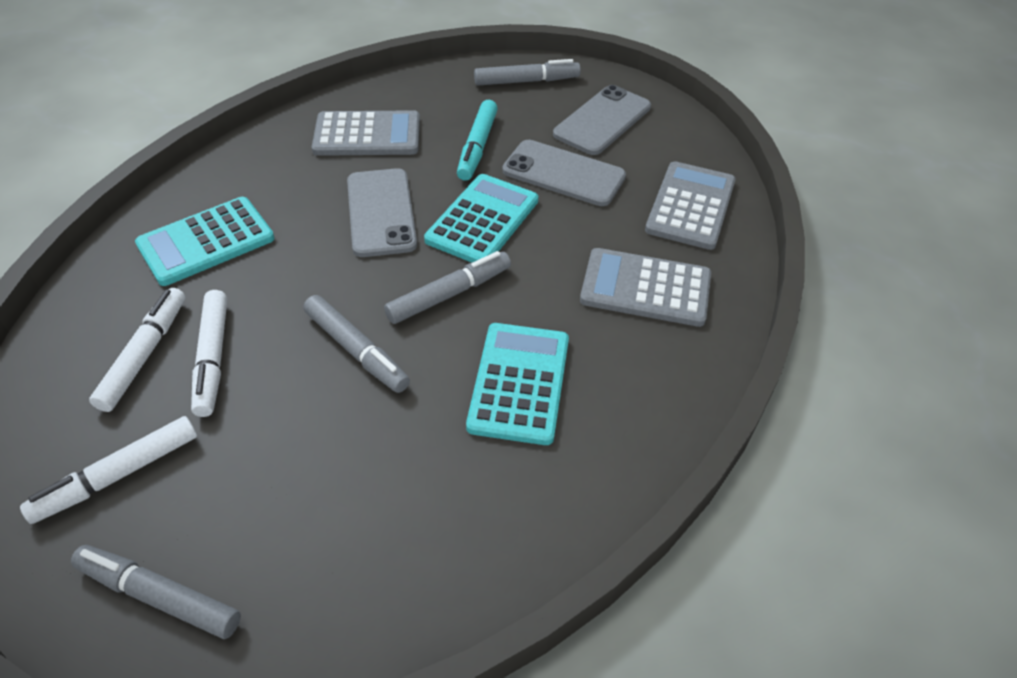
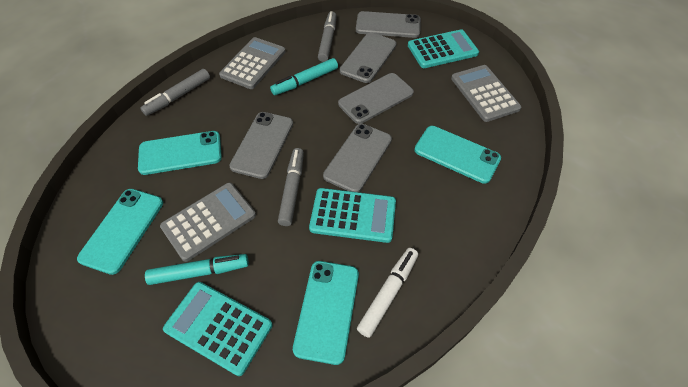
grey marker: 4 -> 3
grey phone: 3 -> 5
turquoise marker: 1 -> 2
turquoise phone: 0 -> 4
white marker: 3 -> 1

